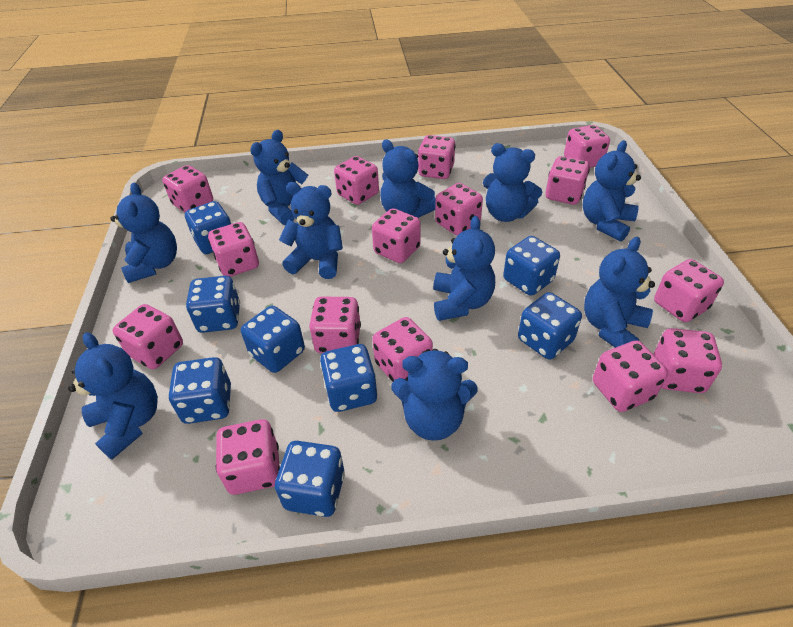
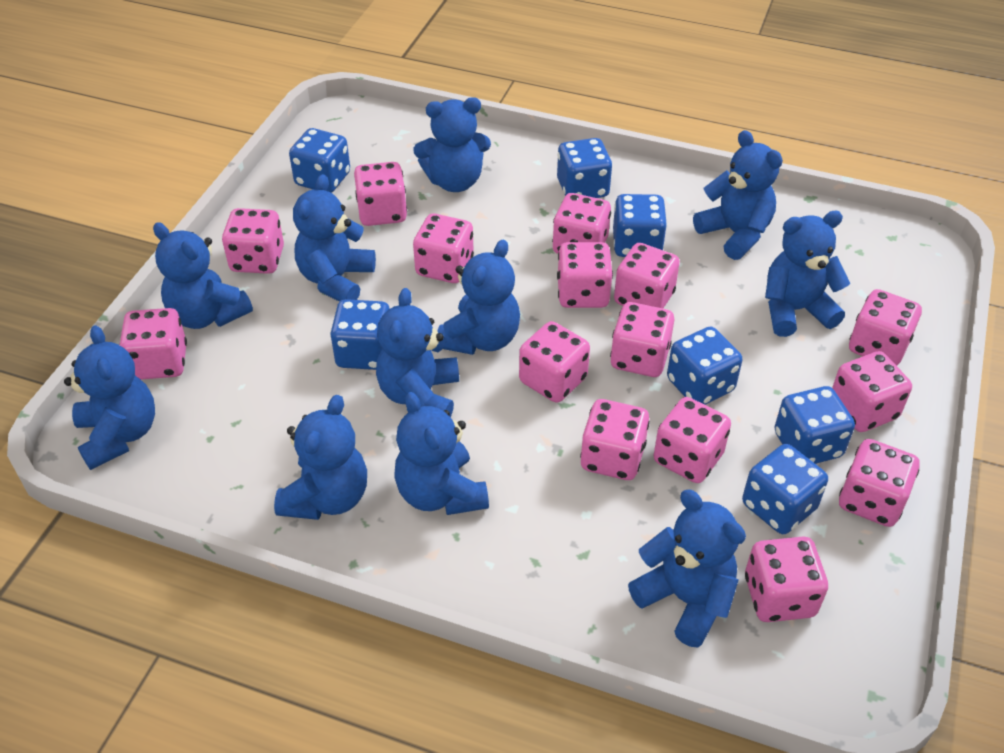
blue dice: 8 -> 7
blue teddy bear: 10 -> 11

